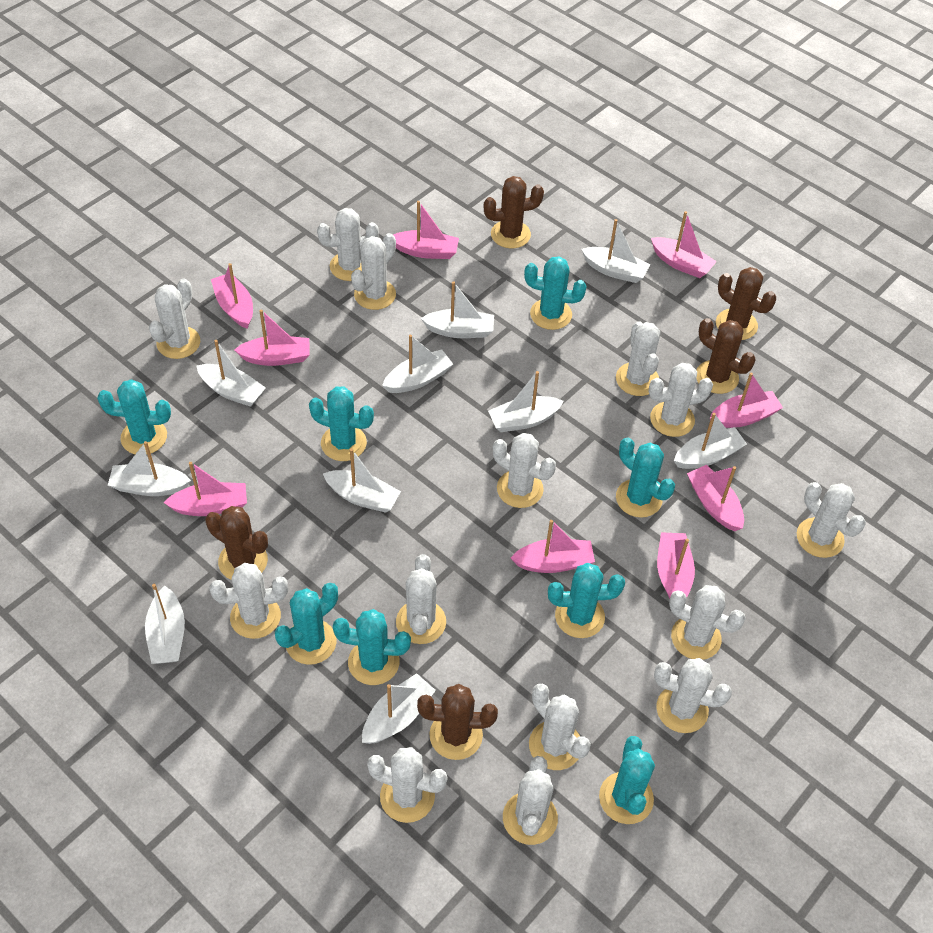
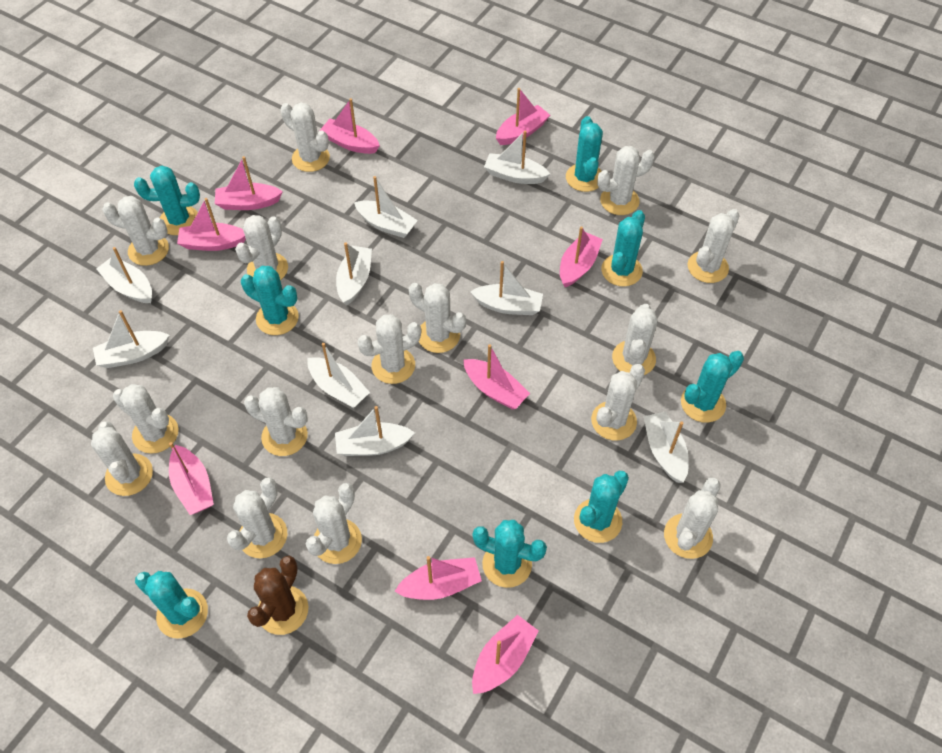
brown cactus: 5 -> 1
white boat: 10 -> 9
white cactus: 14 -> 15

